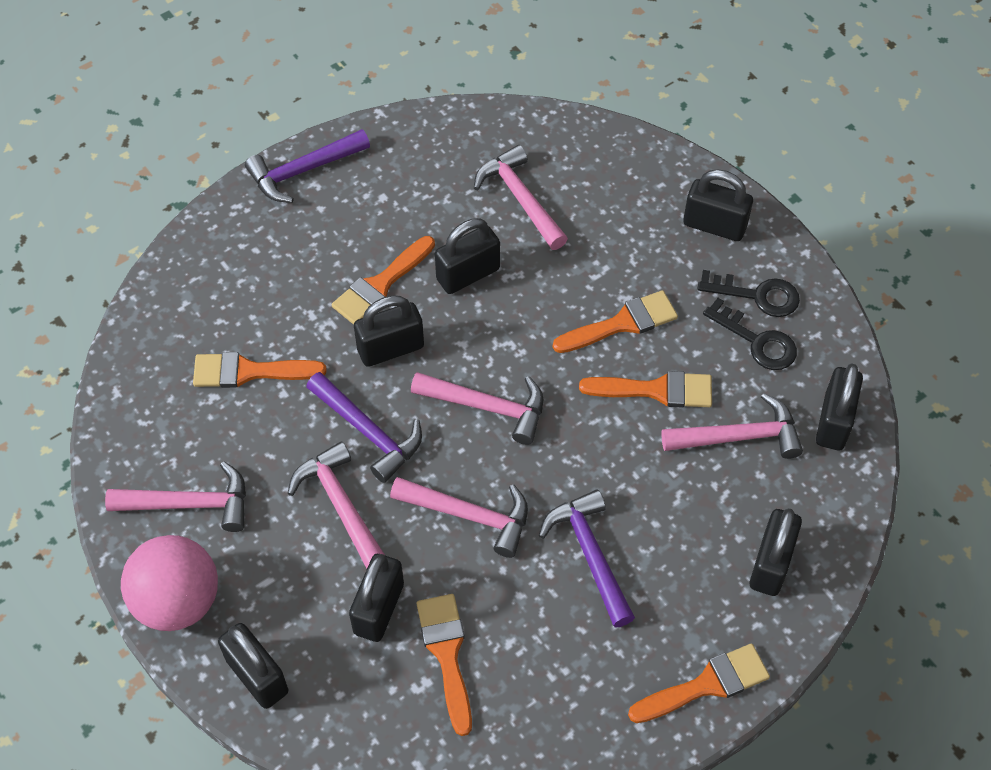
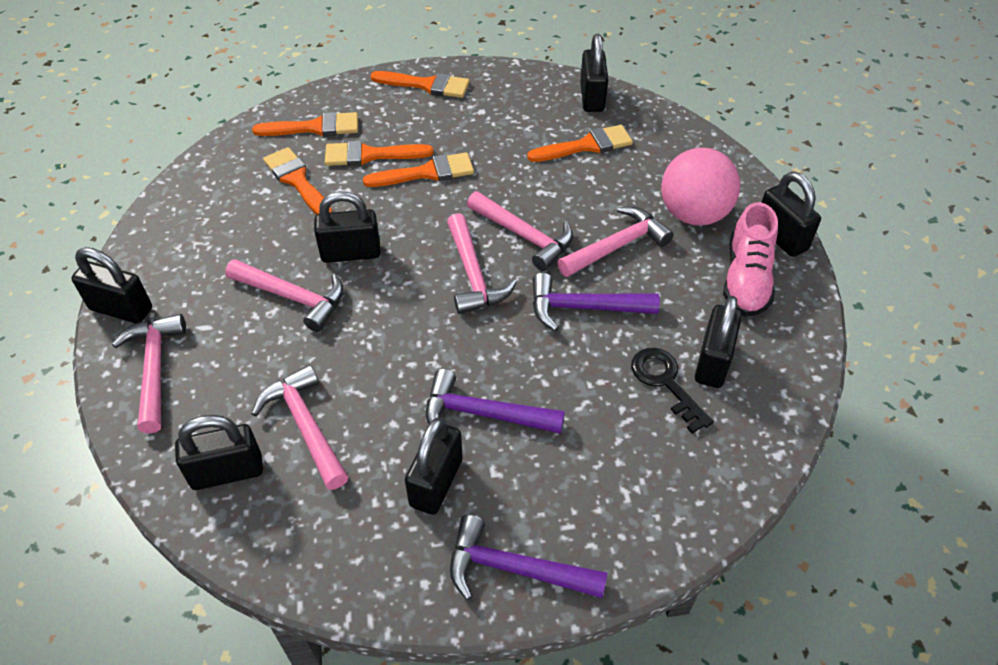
black key: 2 -> 1
pink shoe: 0 -> 1

